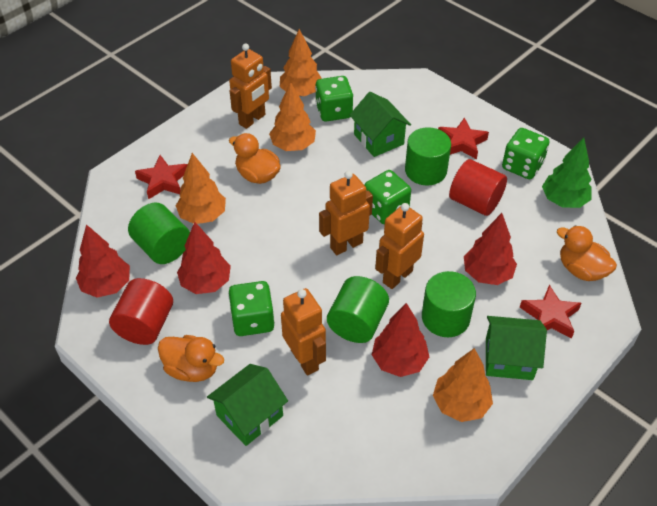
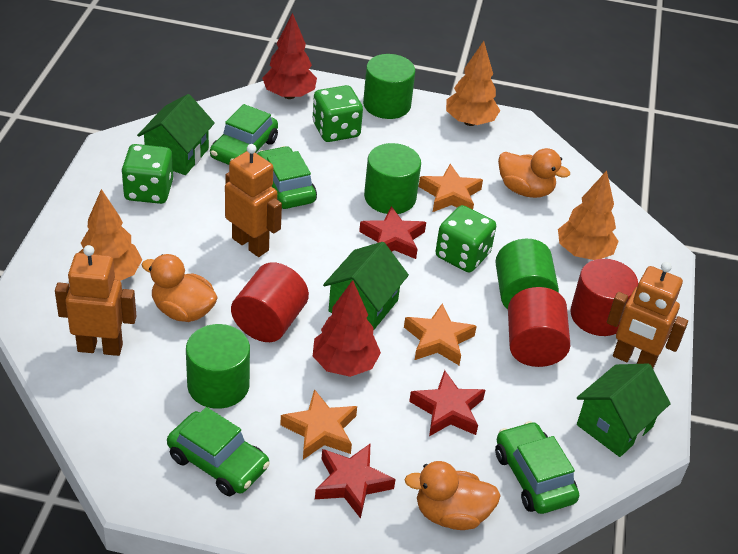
green car: 0 -> 4
green dice: 4 -> 3
green tree: 1 -> 0
orange robot: 4 -> 3
orange star: 0 -> 3
orange tree: 4 -> 3
red cylinder: 2 -> 3
red tree: 4 -> 2

